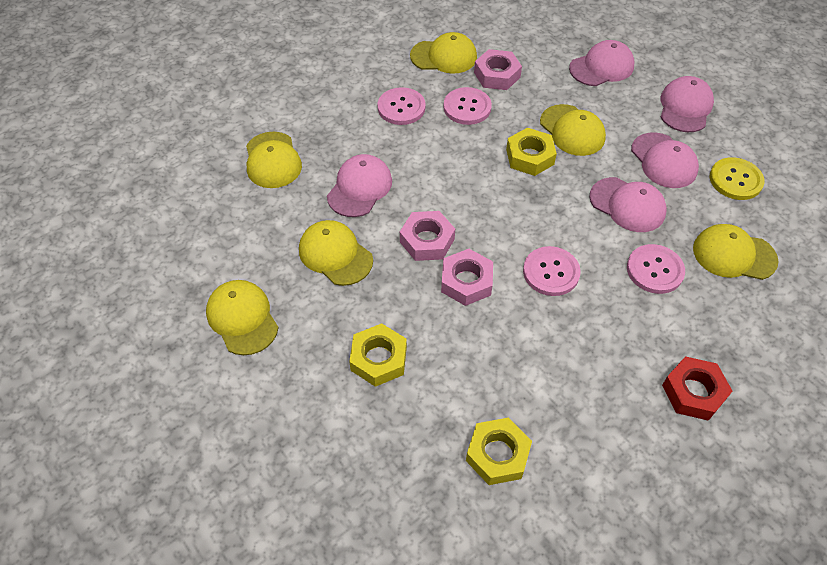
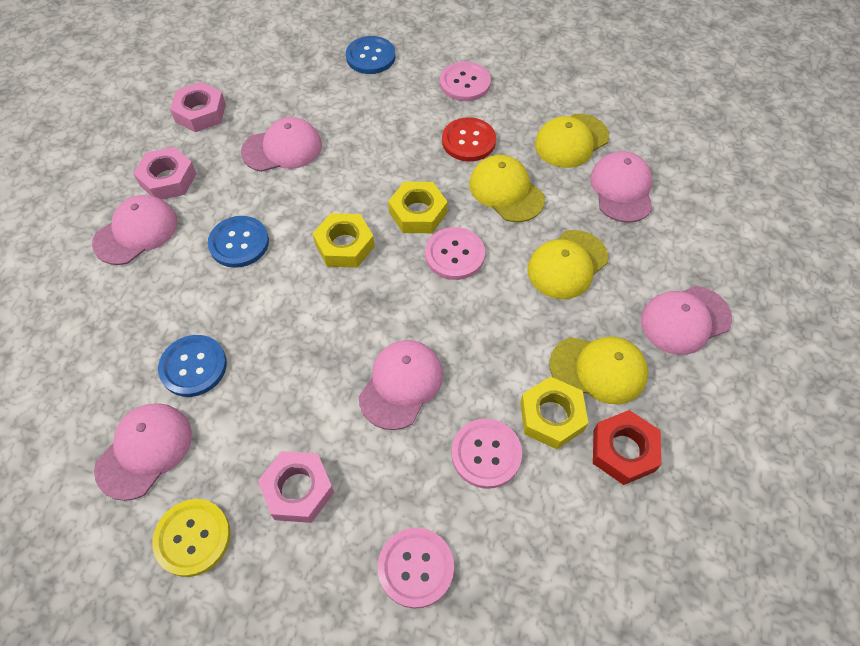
blue button: 0 -> 3
pink cap: 5 -> 6
red button: 0 -> 1
yellow cap: 6 -> 4

